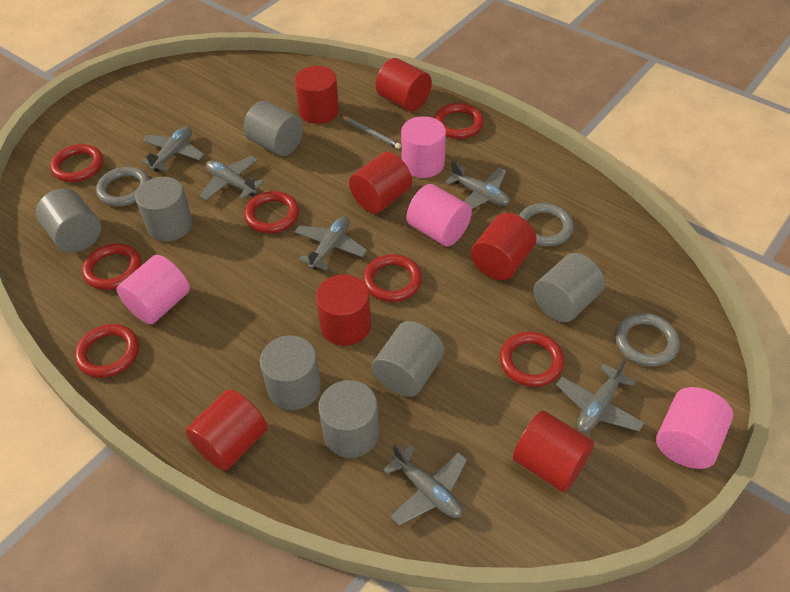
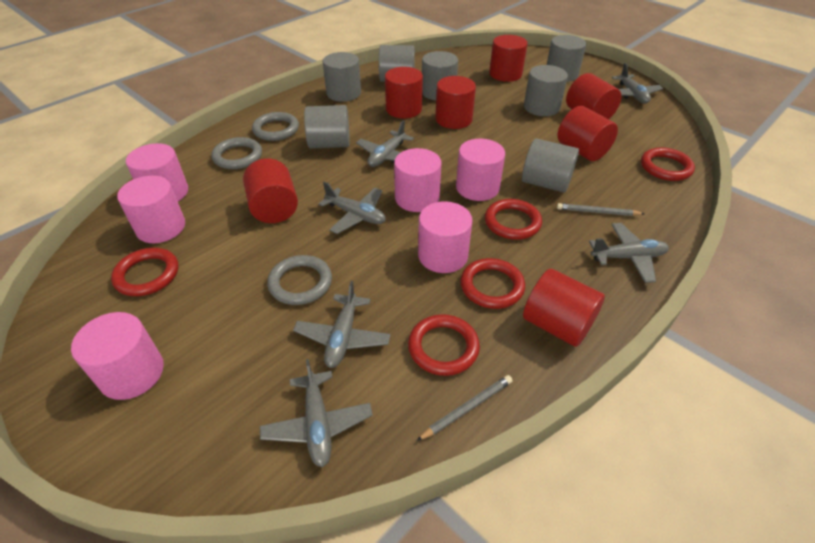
grey pencil: 1 -> 2
pink cylinder: 4 -> 6
red ring: 7 -> 5

